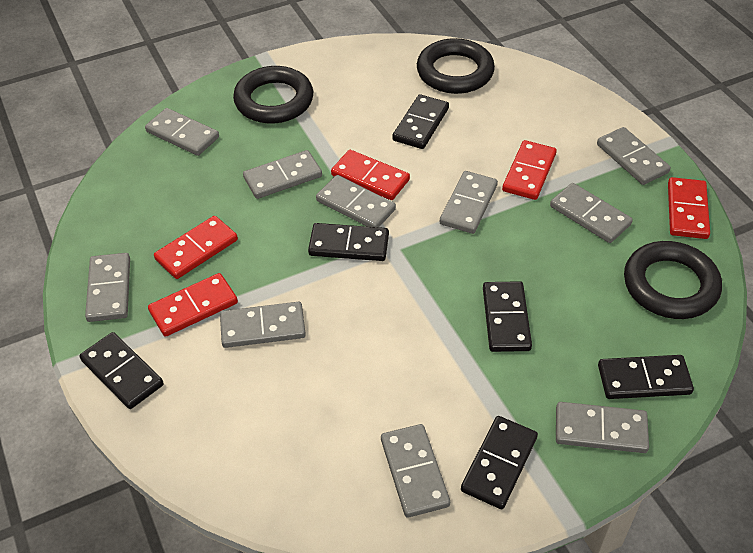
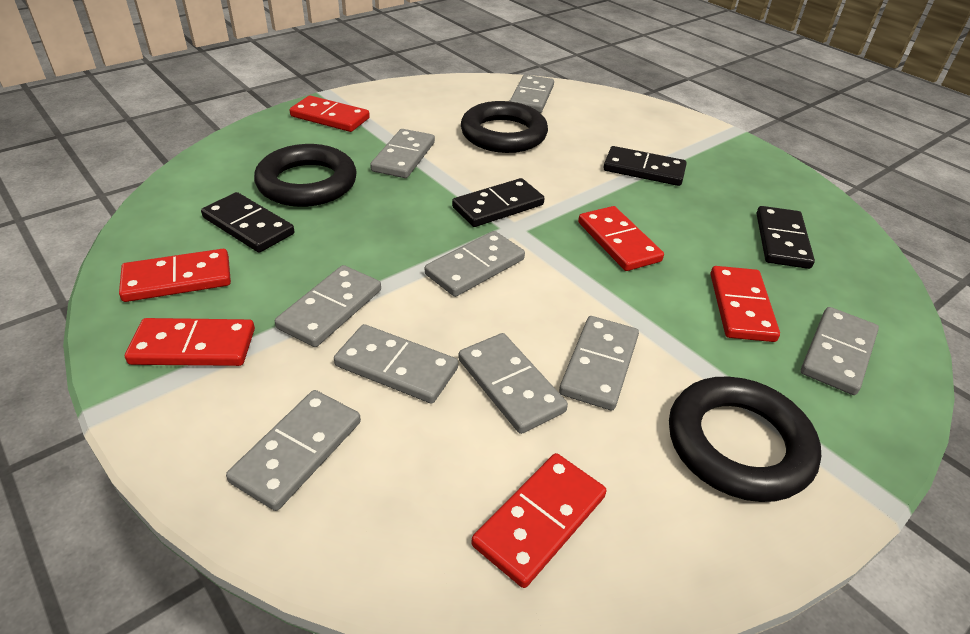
black domino: 6 -> 4
grey domino: 10 -> 9
red domino: 5 -> 6

